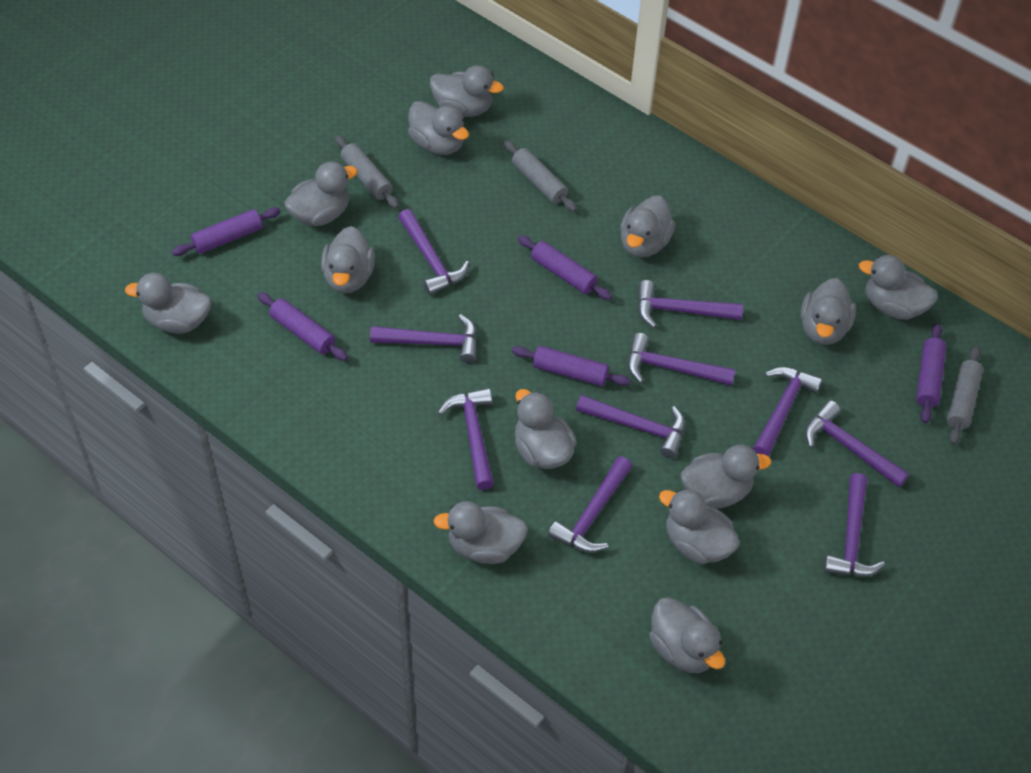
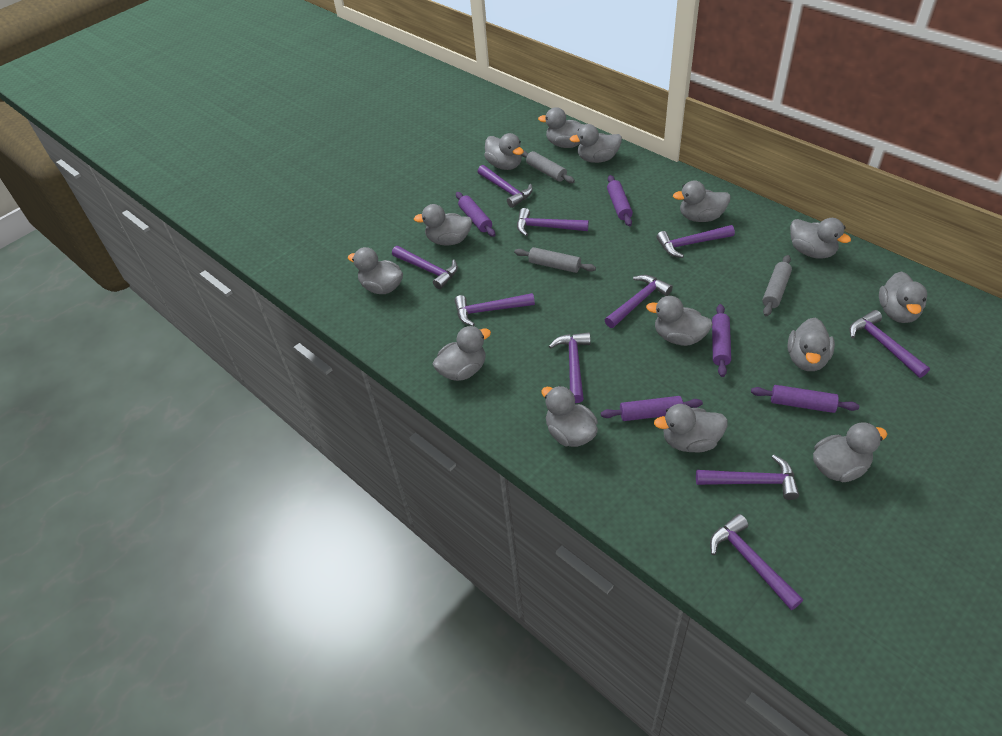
grey duck: 13 -> 14

